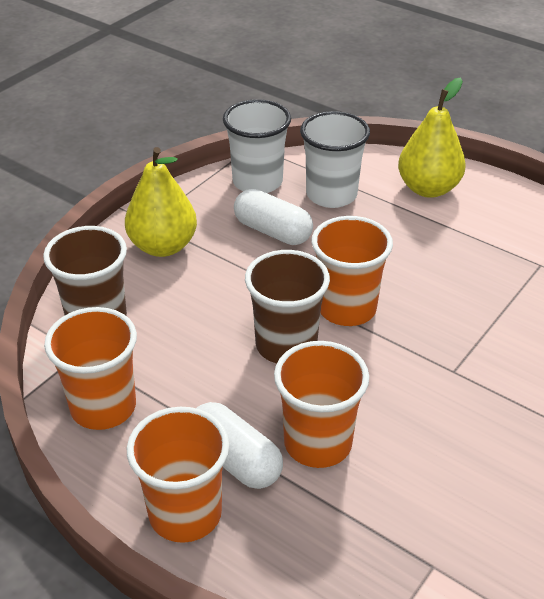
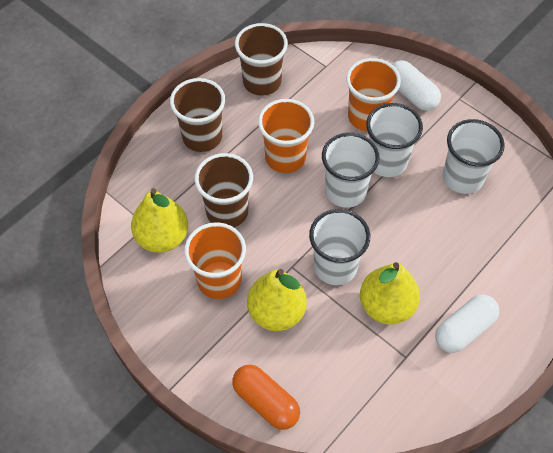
brown cup: 2 -> 3
orange capsule: 0 -> 1
orange cup: 4 -> 3
white cup: 2 -> 4
yellow pear: 2 -> 3

